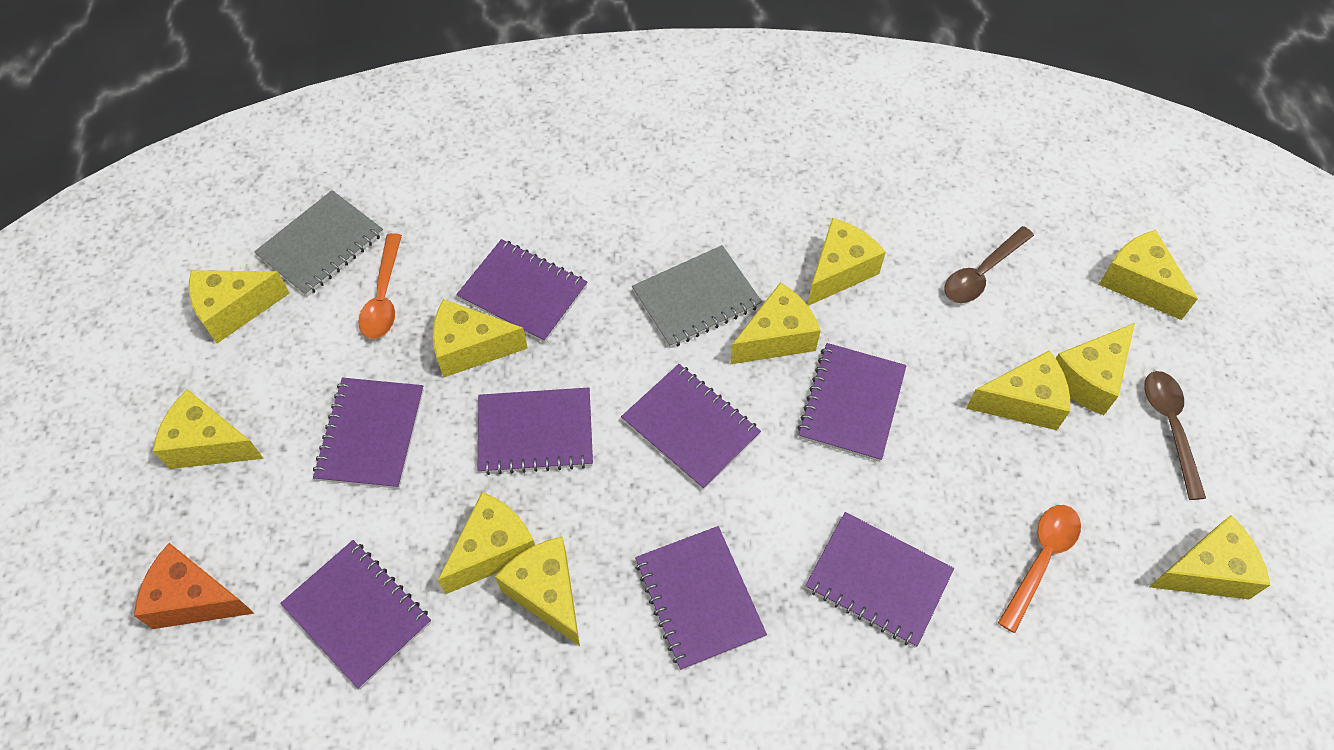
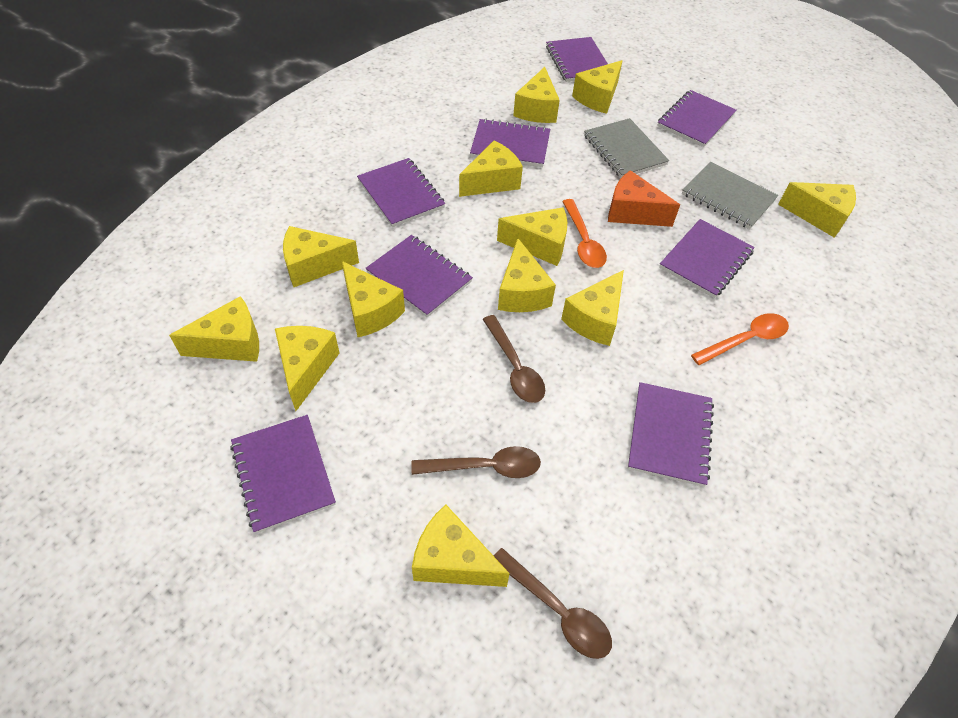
brown spoon: 2 -> 3
yellow cheese: 11 -> 12

